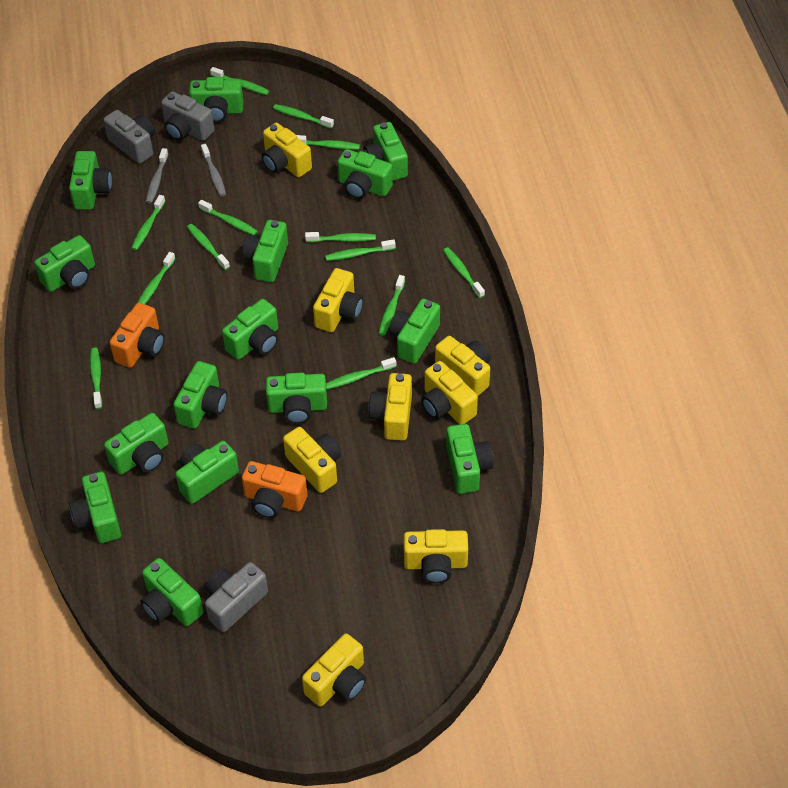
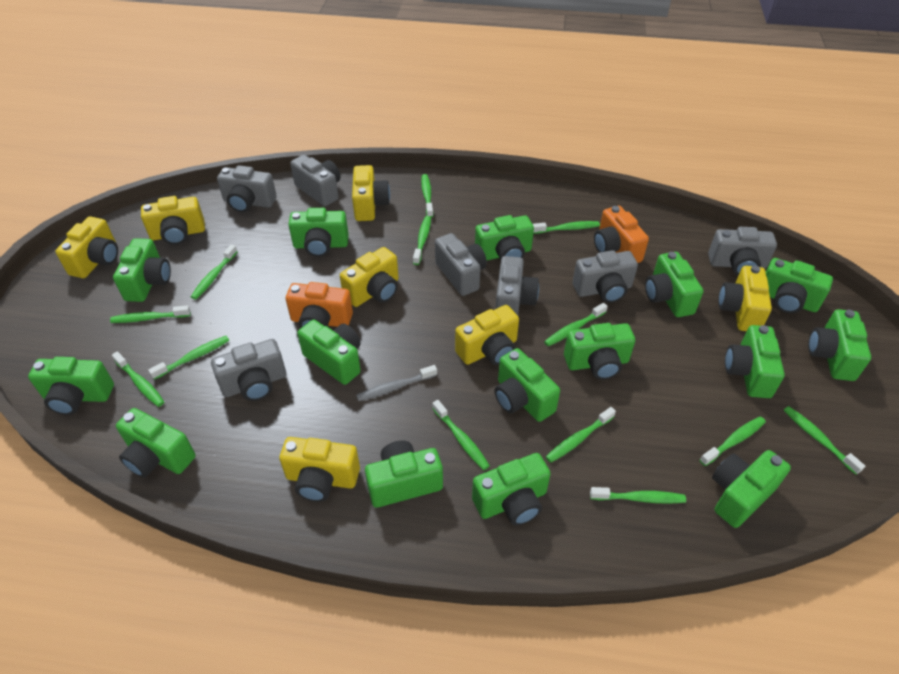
grey camera: 3 -> 7
grey toothbrush: 2 -> 1
yellow camera: 8 -> 7

